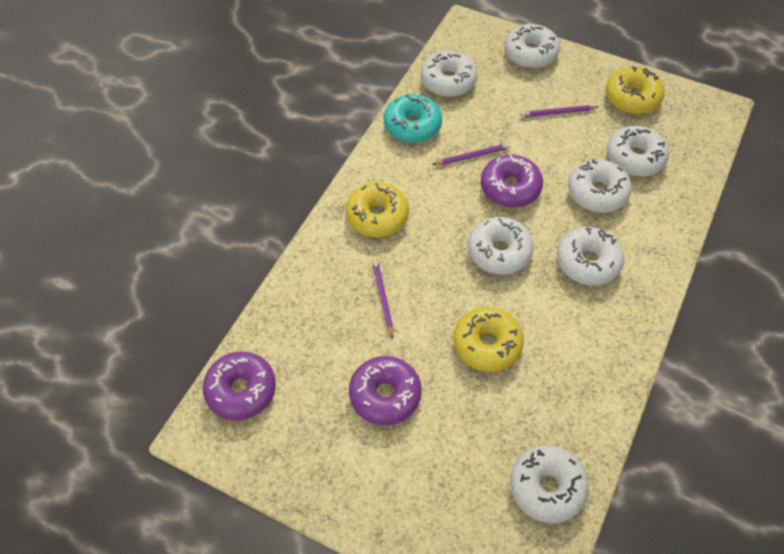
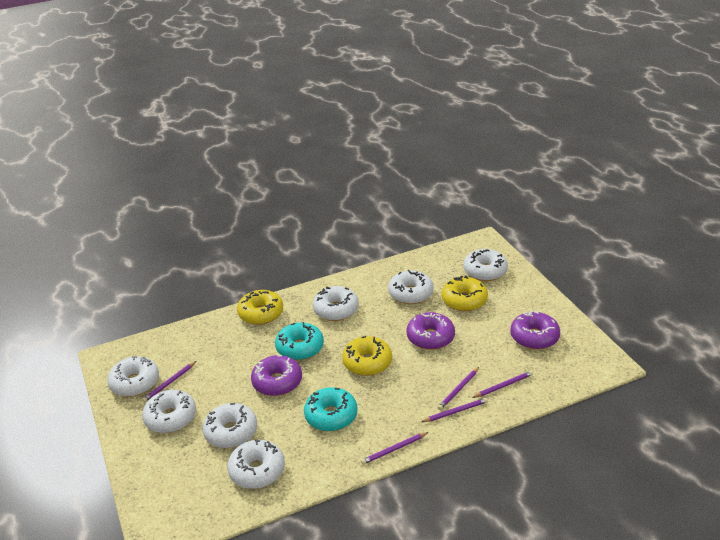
purple pencil: 3 -> 5
turquoise donut: 1 -> 2

